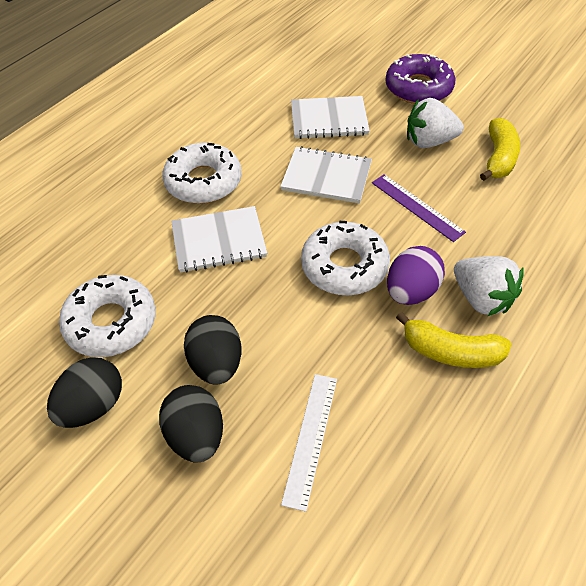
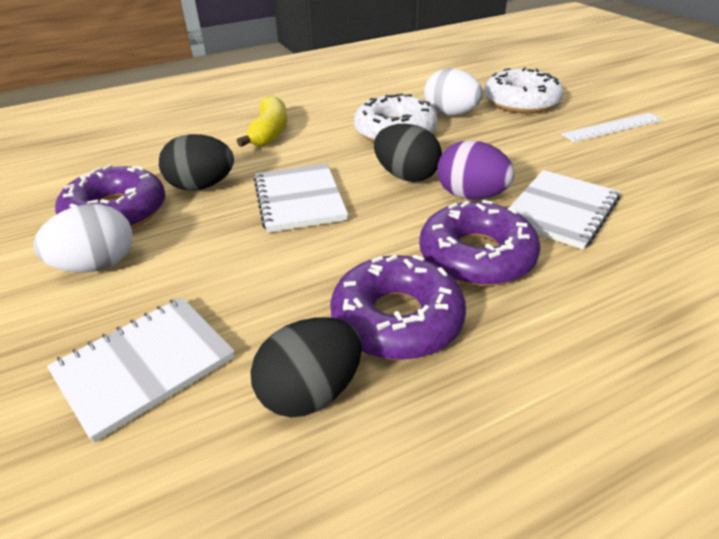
purple donut: 1 -> 3
purple ruler: 1 -> 0
white donut: 3 -> 2
white egg: 0 -> 2
white strawberry: 2 -> 0
yellow banana: 2 -> 1

